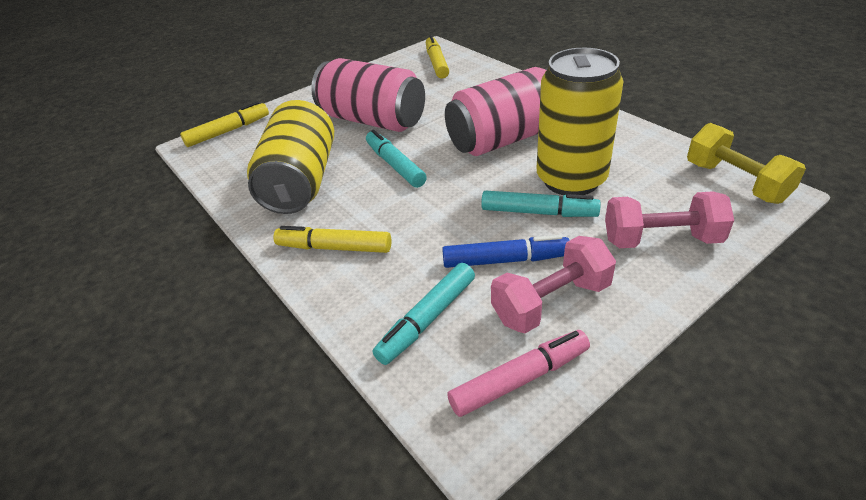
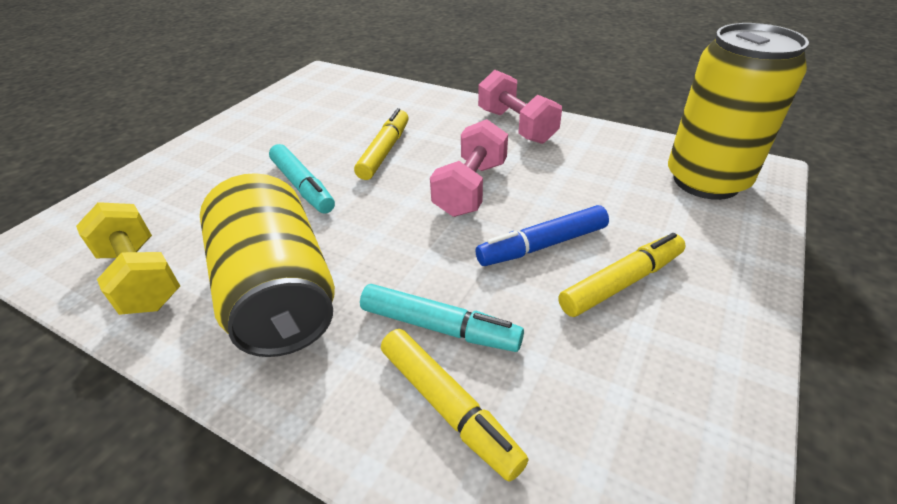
pink can: 2 -> 0
pink marker: 1 -> 0
turquoise marker: 3 -> 2

